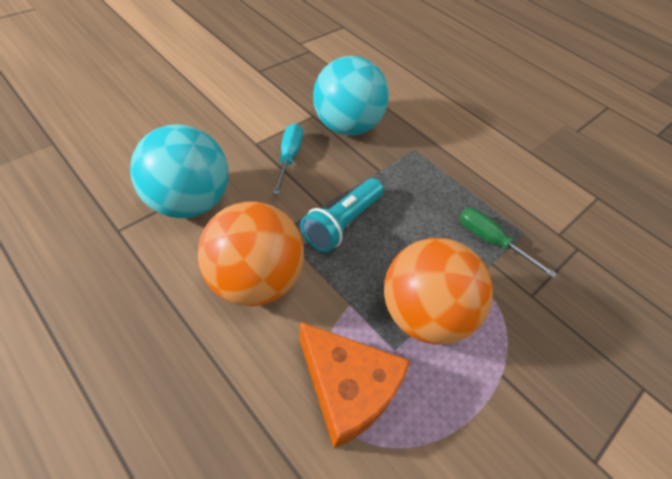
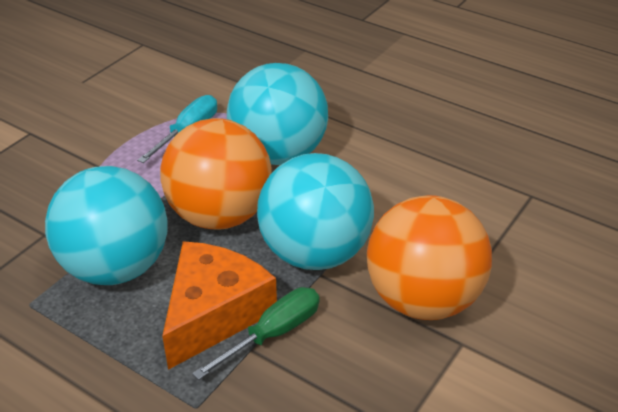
turquoise ball: 2 -> 3
turquoise flashlight: 1 -> 0

